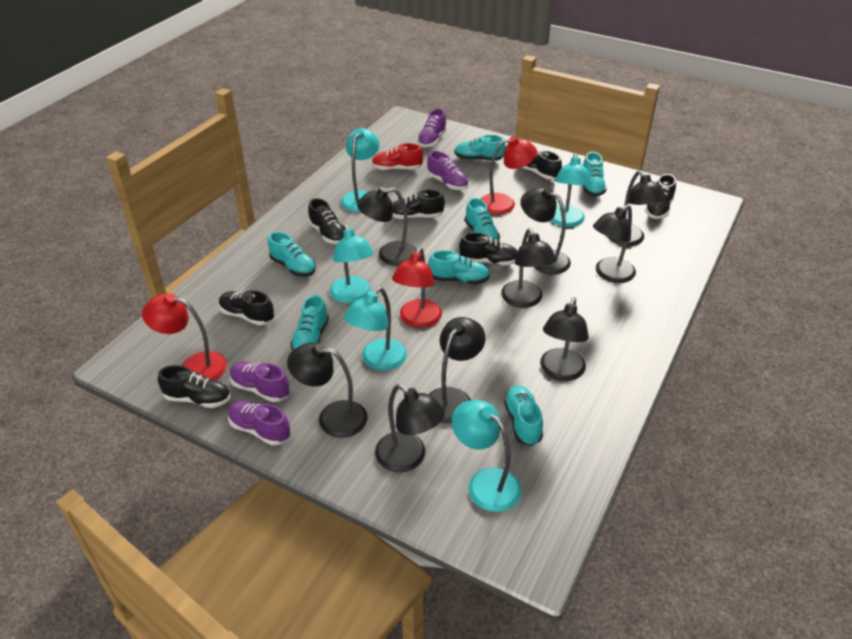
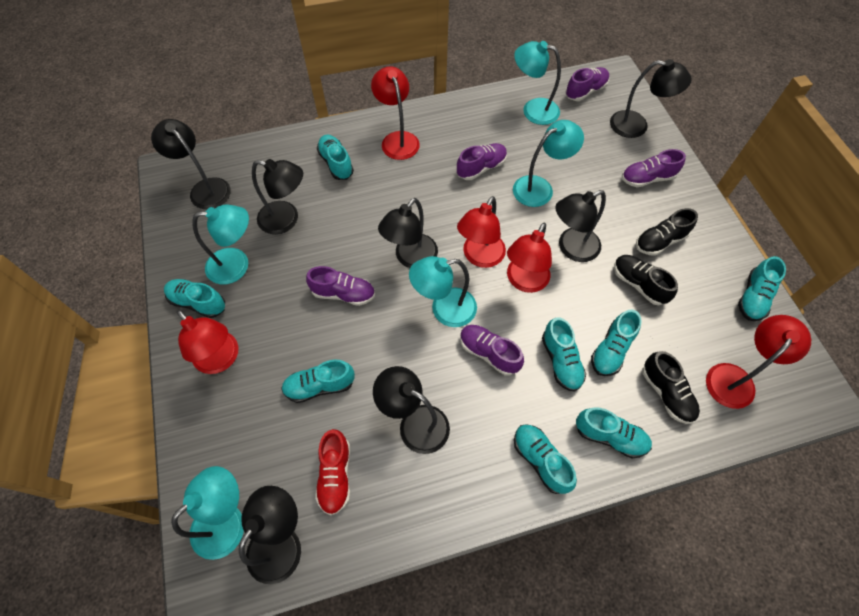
black lamp: 9 -> 7
black shoe: 7 -> 3
purple shoe: 4 -> 5
red lamp: 3 -> 5
turquoise shoe: 7 -> 8

